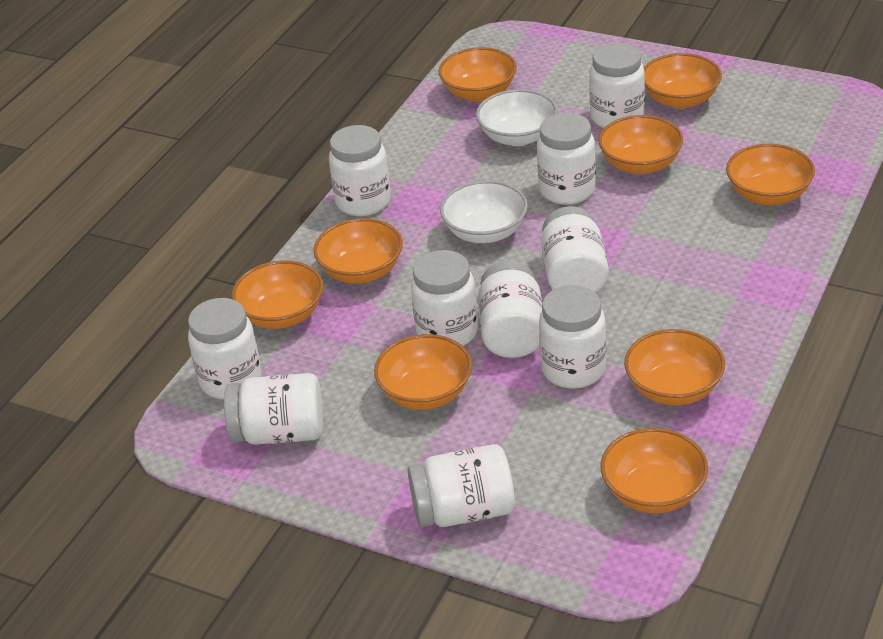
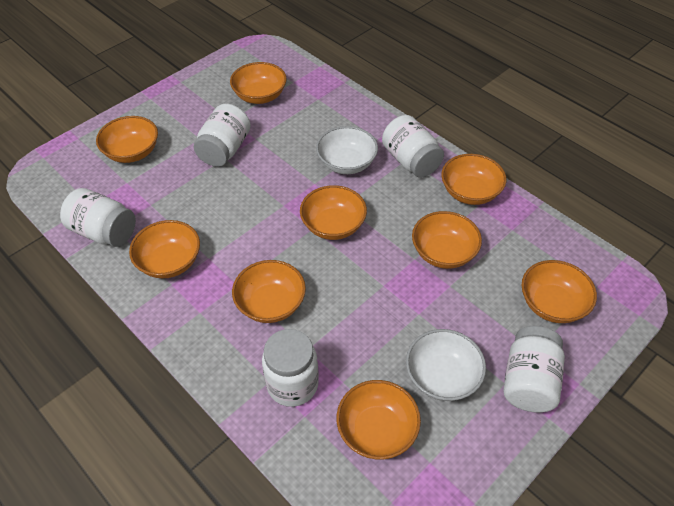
white jar: 10 -> 5

